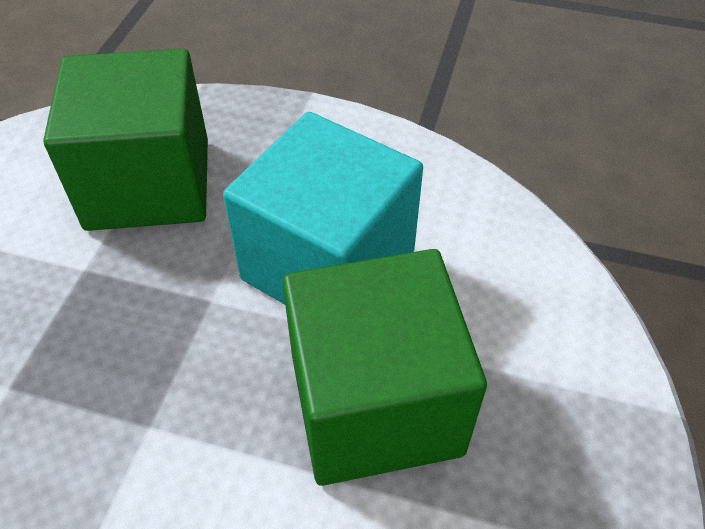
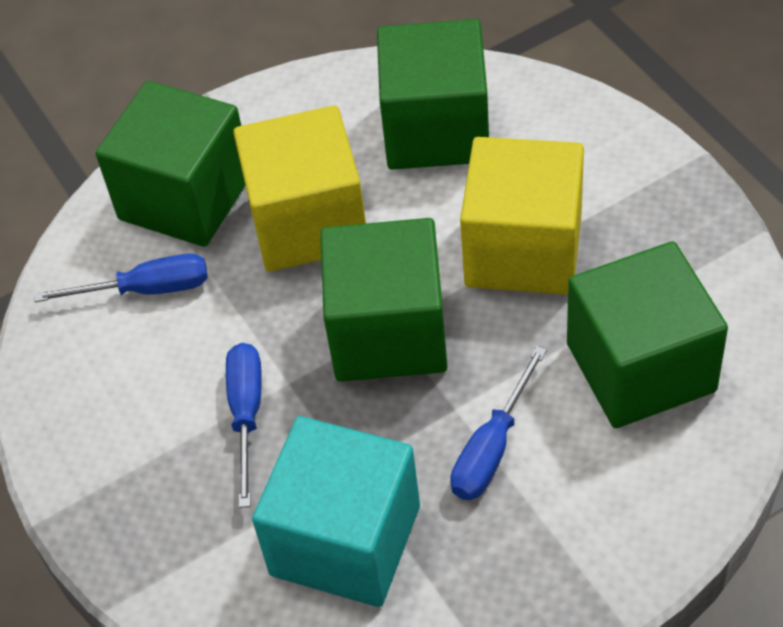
blue screwdriver: 0 -> 3
green cube: 2 -> 4
yellow cube: 0 -> 2

